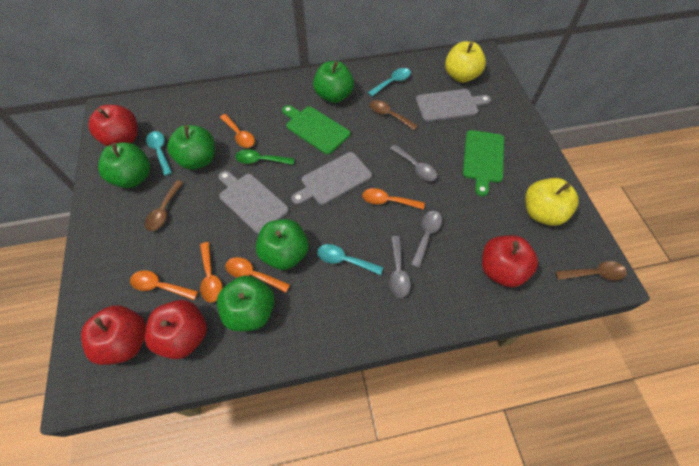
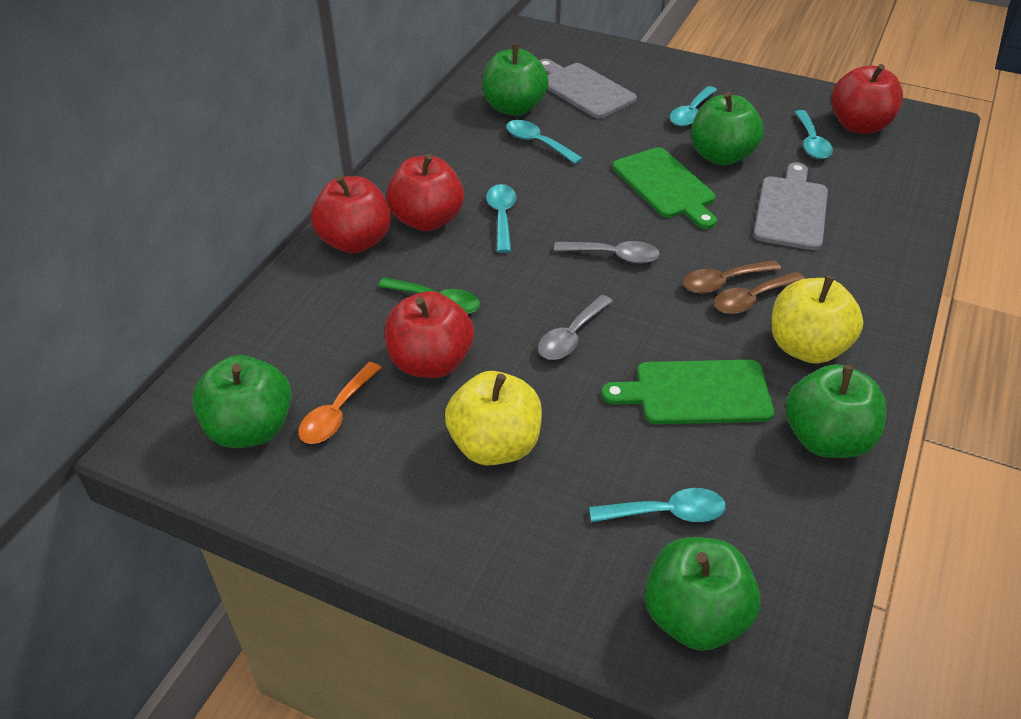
brown spoon: 3 -> 2
grey cutting board: 3 -> 2
grey spoon: 3 -> 2
orange spoon: 5 -> 1
turquoise spoon: 3 -> 5

